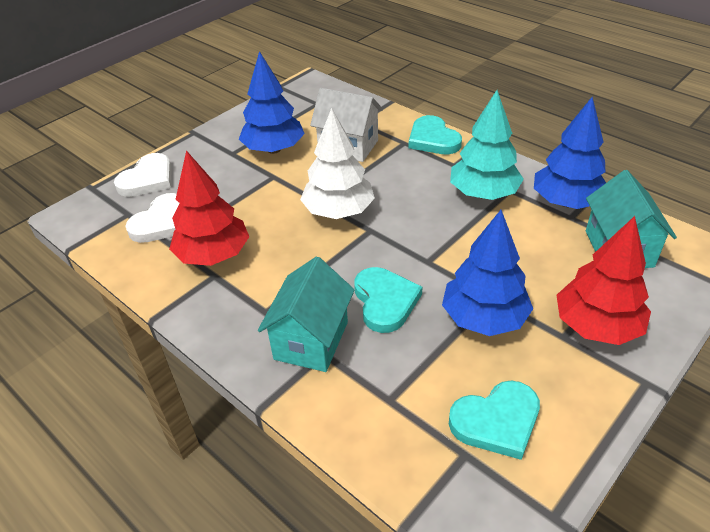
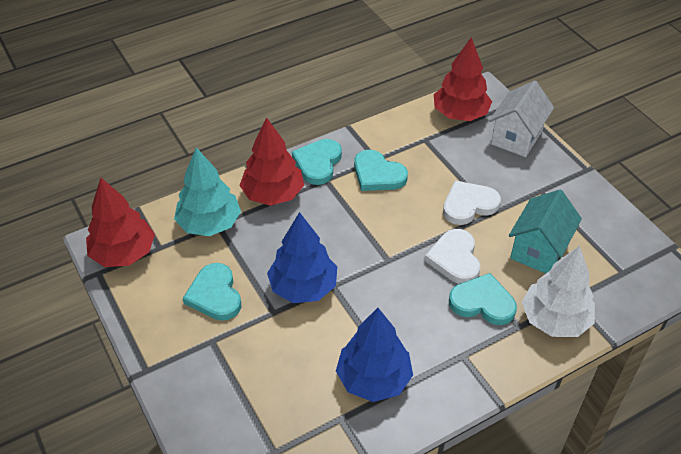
blue tree: 3 -> 2
red tree: 2 -> 3
turquoise heart: 3 -> 4
turquoise house: 2 -> 1

